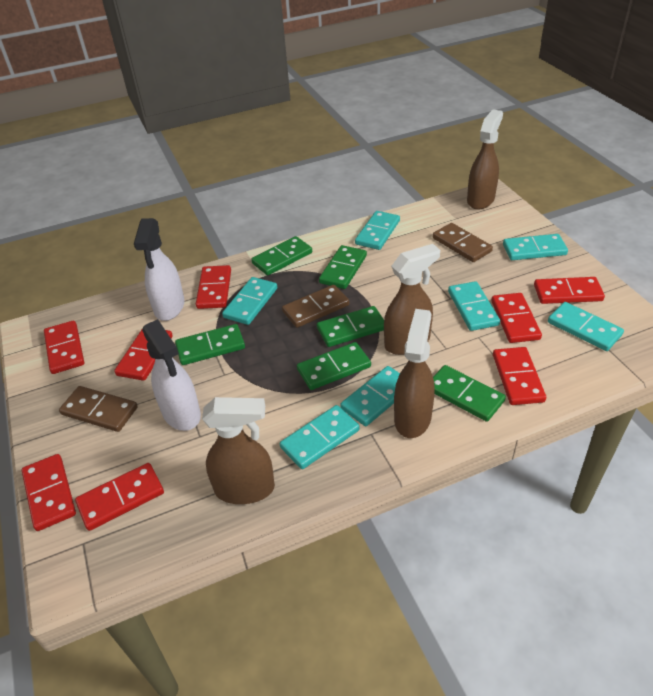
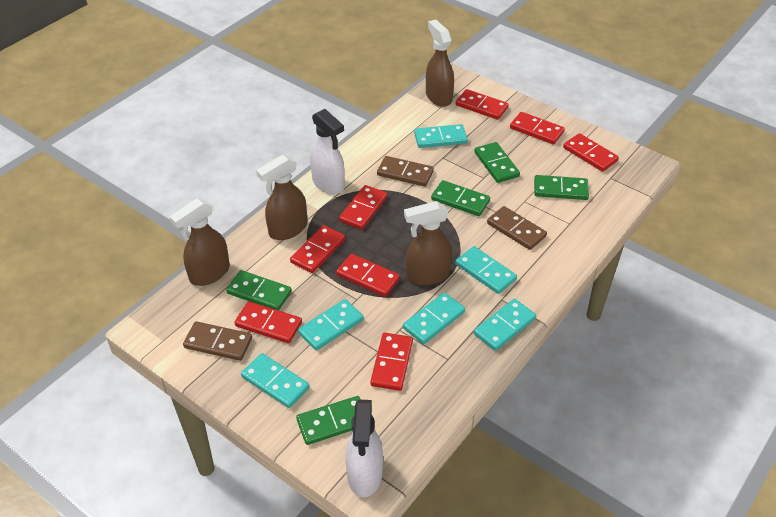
green domino: 6 -> 5
turquoise domino: 7 -> 6

